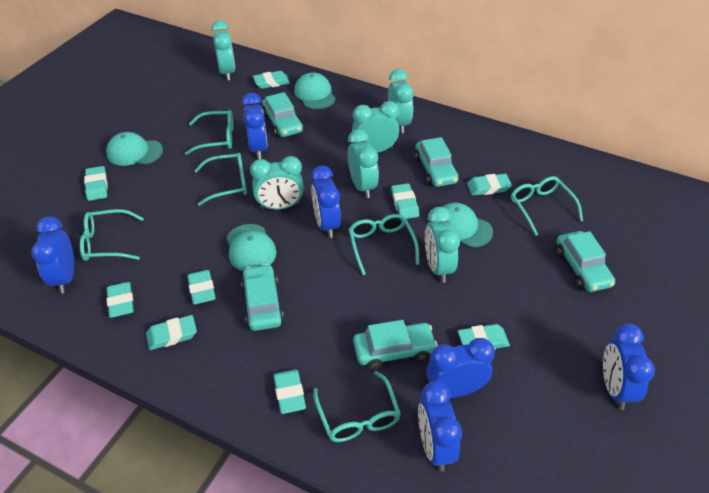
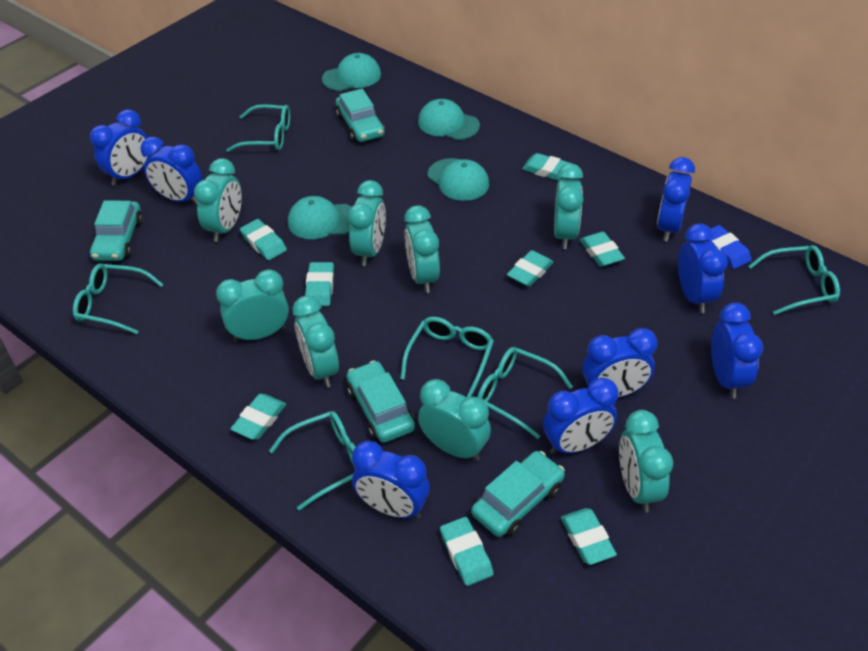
blue clock: 6 -> 8
blue eraser: 0 -> 1
turquoise car: 5 -> 4
turquoise clock: 6 -> 8
turquoise eraser: 9 -> 8

